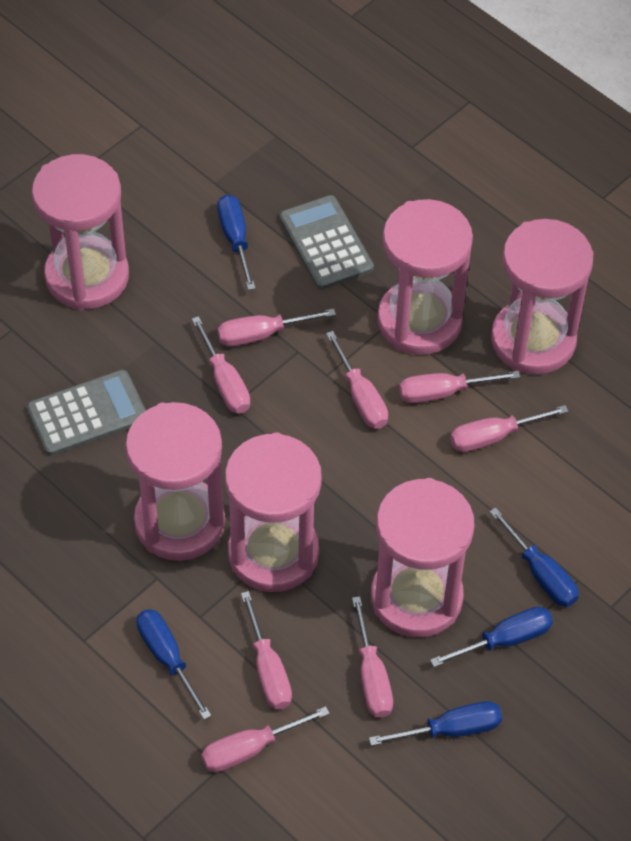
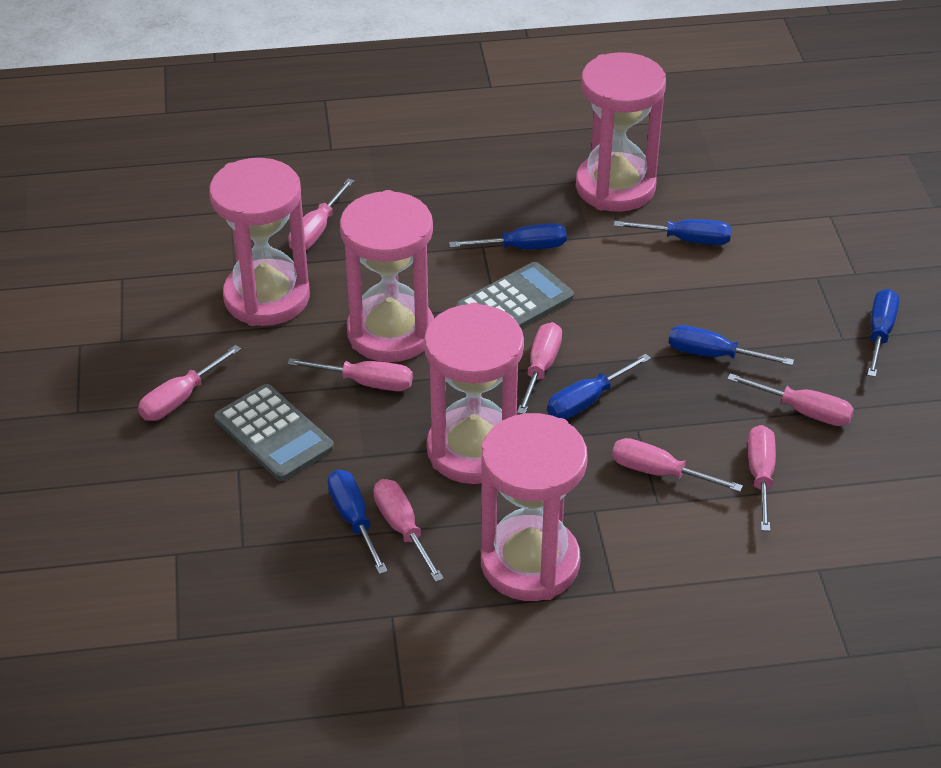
blue screwdriver: 5 -> 6
pink hourglass: 6 -> 5

